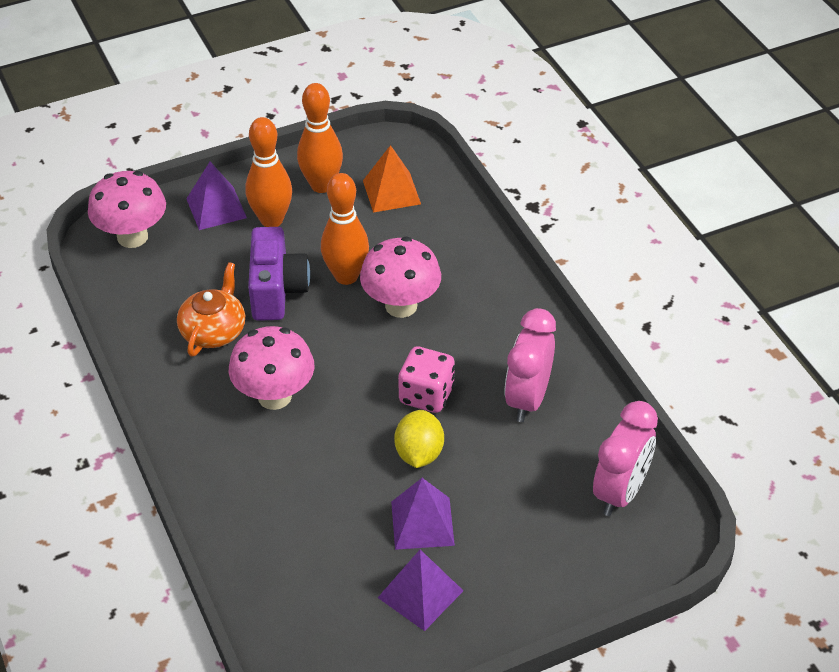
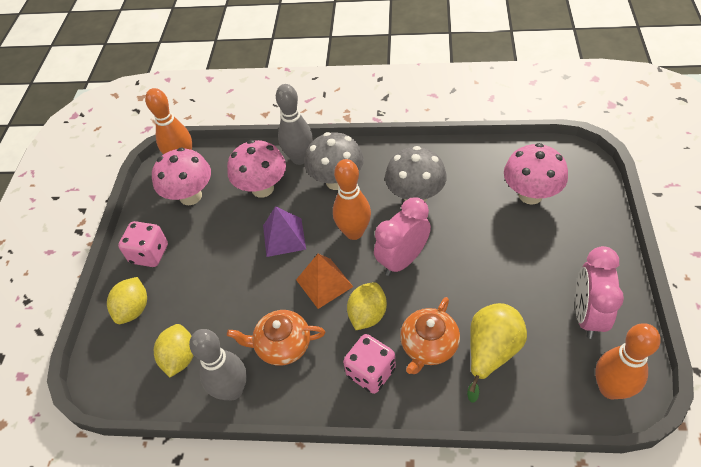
grey bowling pin: 0 -> 2
grey mushroom: 0 -> 2
orange teapot: 1 -> 2
pink dice: 1 -> 2
purple camera: 1 -> 0
purple pyramid: 3 -> 1
yellow lemon: 1 -> 3
yellow pear: 0 -> 1

